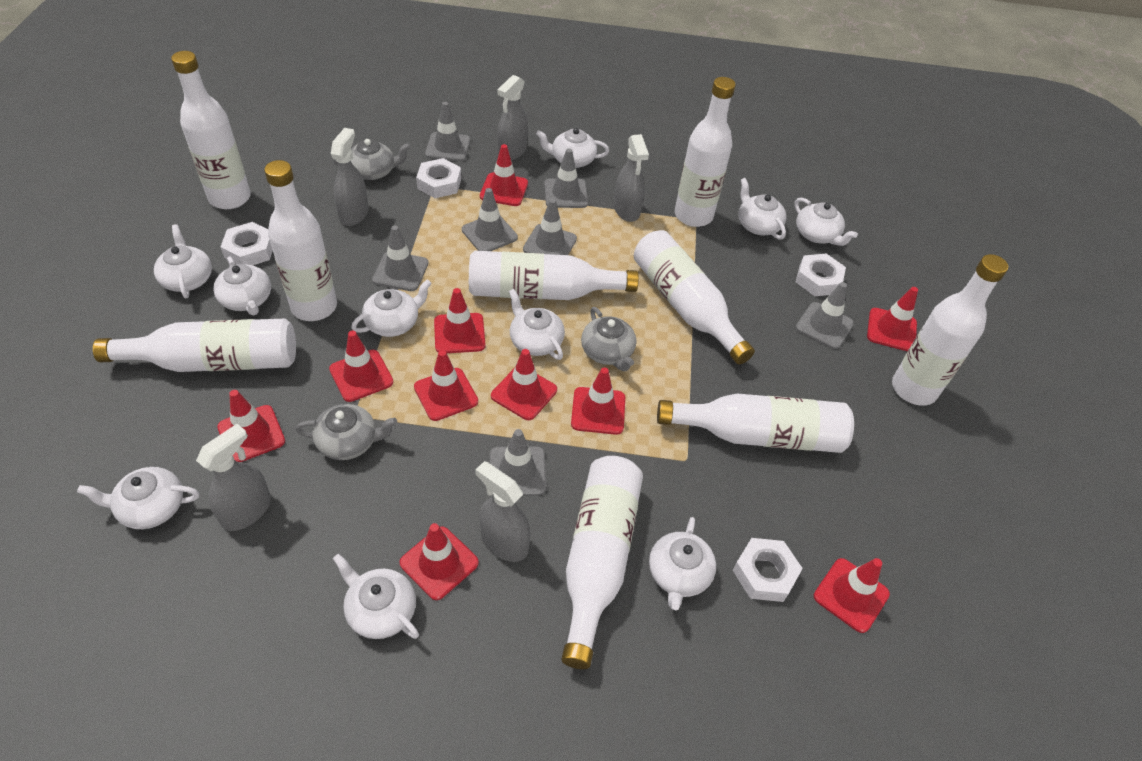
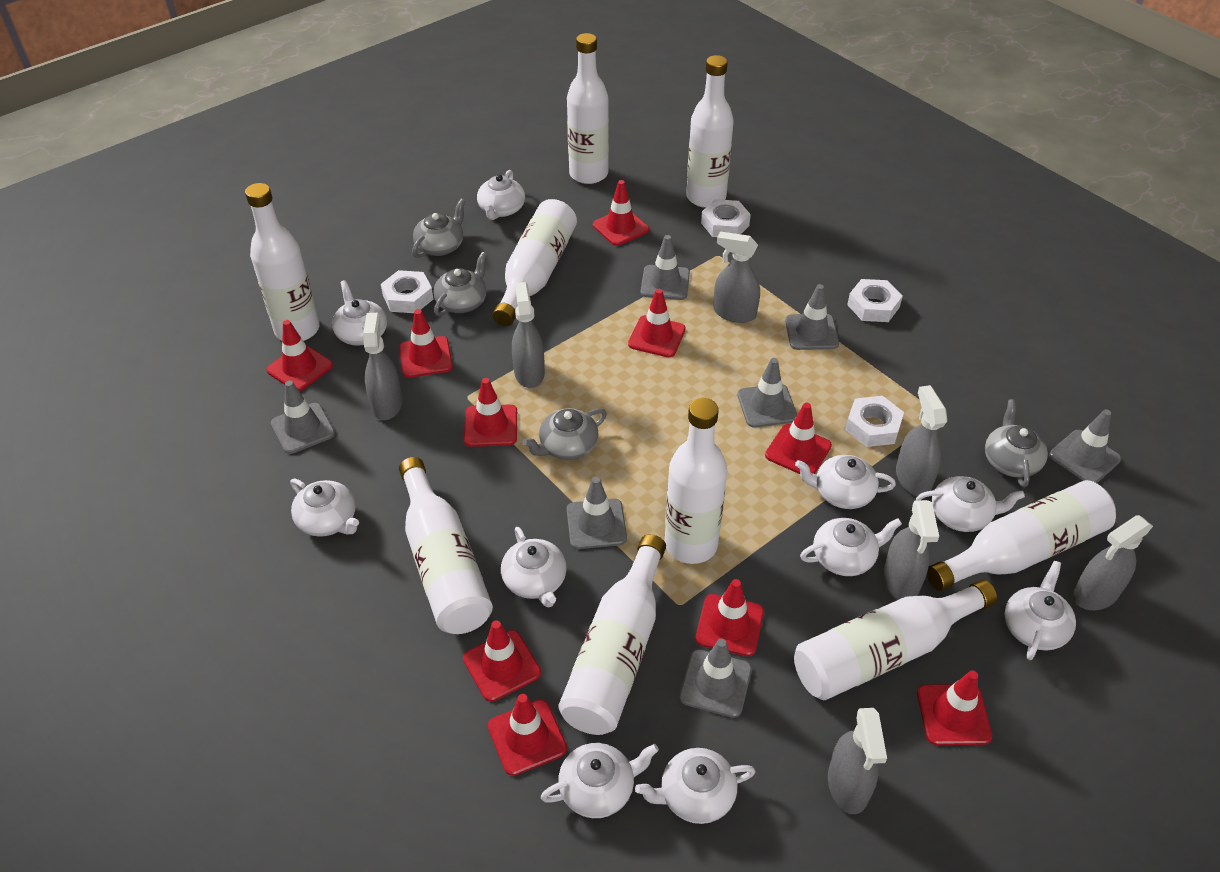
grey spray bottle: 5 -> 7
grey teapot: 3 -> 4

